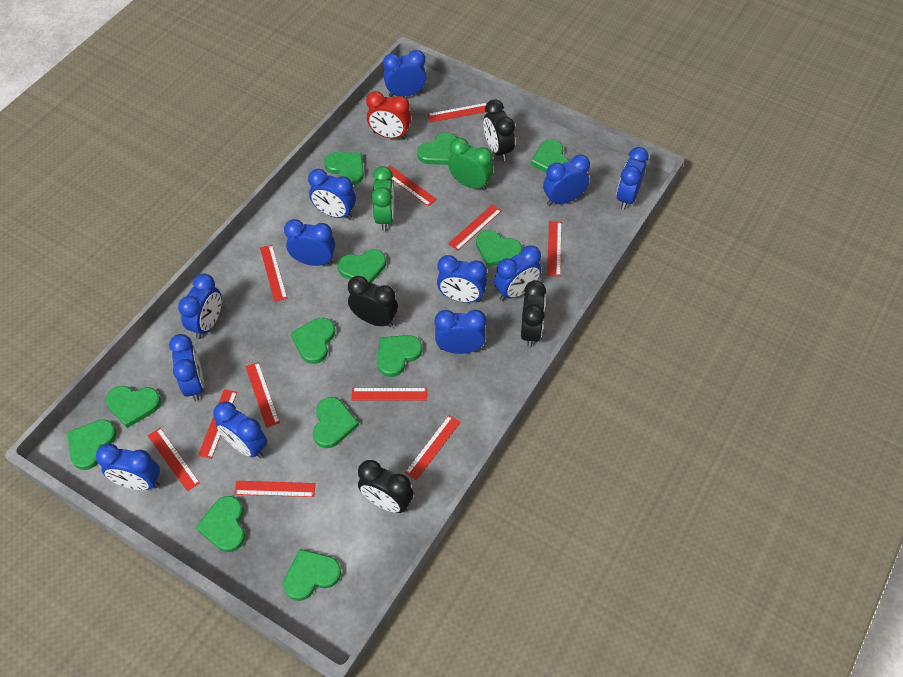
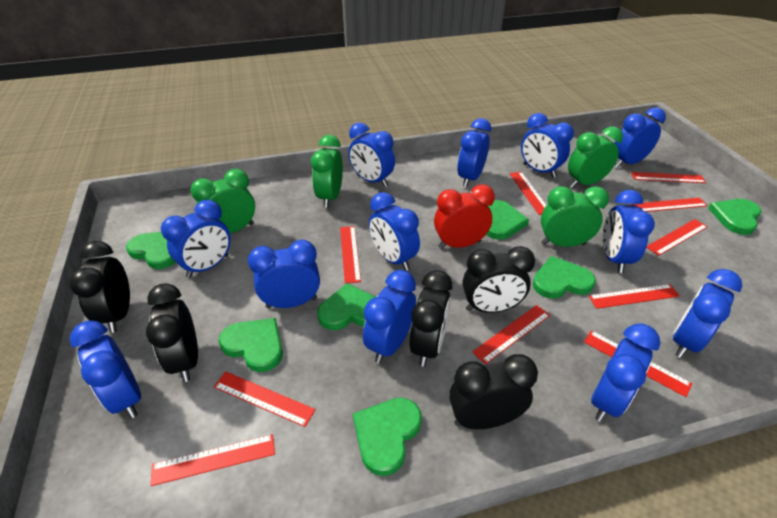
black clock: 4 -> 5
green clock: 2 -> 4
green heart: 12 -> 7
red ruler: 11 -> 10

